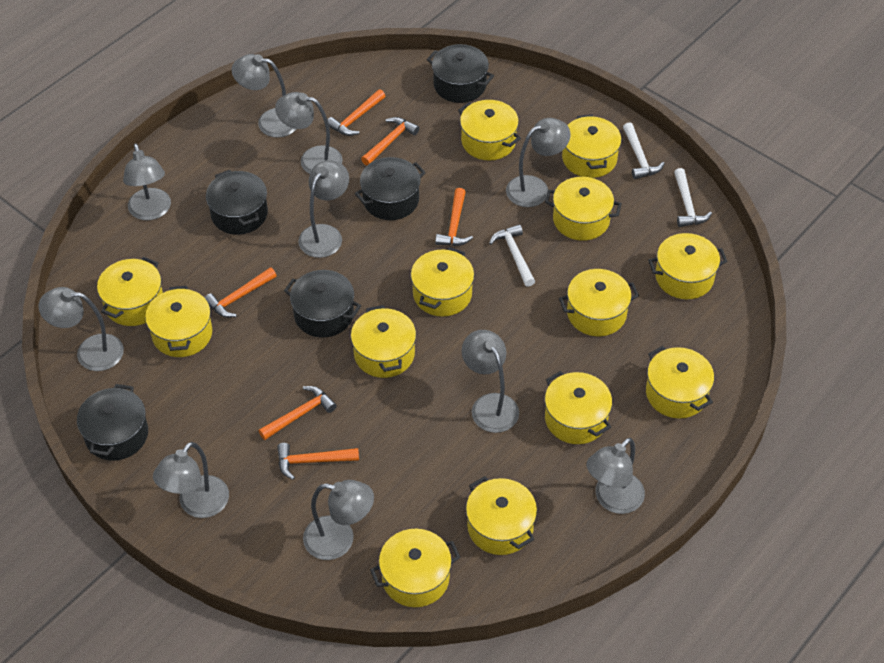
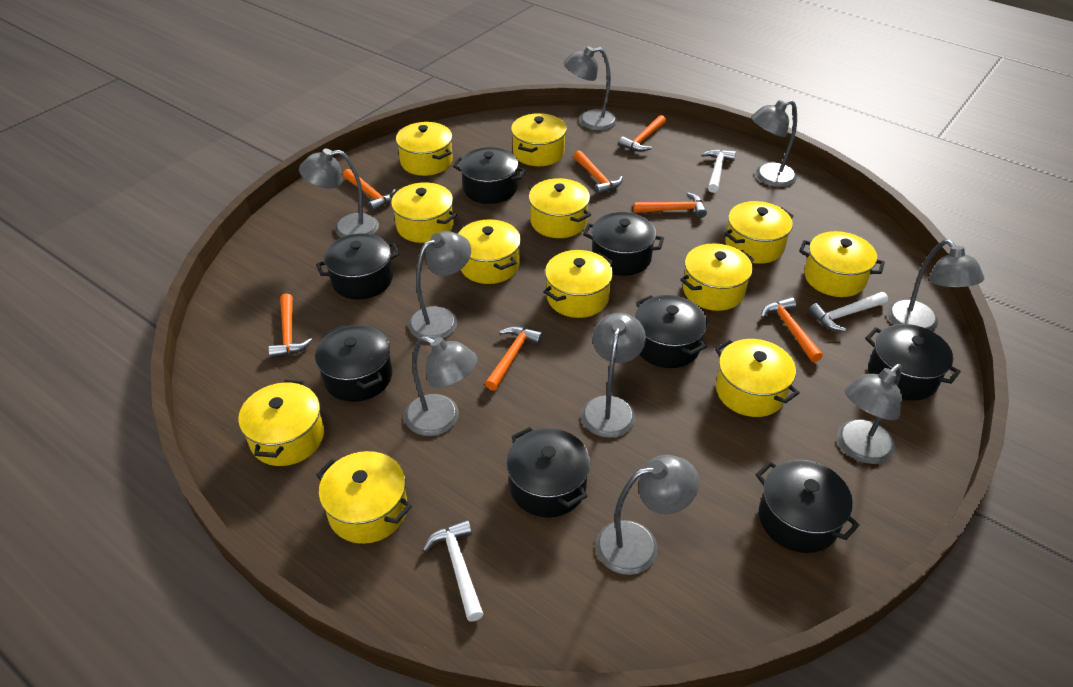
black pot: 5 -> 8
grey lamp: 10 -> 9
orange hammer: 6 -> 7
yellow pot: 13 -> 12

